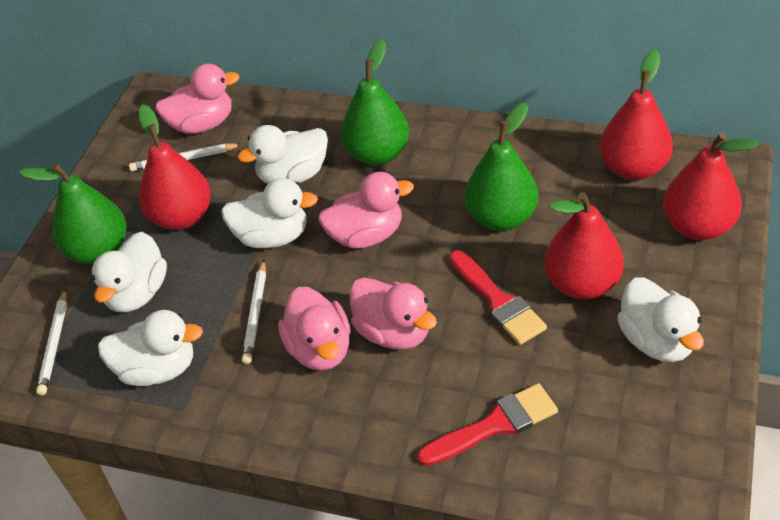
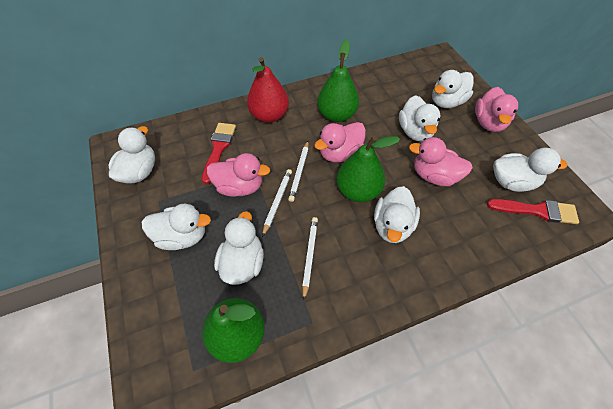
red pear: 4 -> 1
white duck: 5 -> 7

